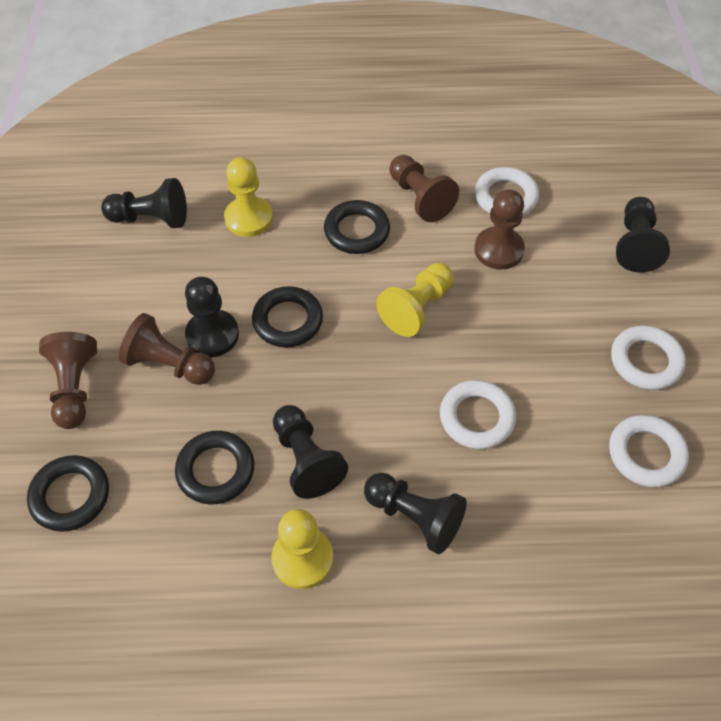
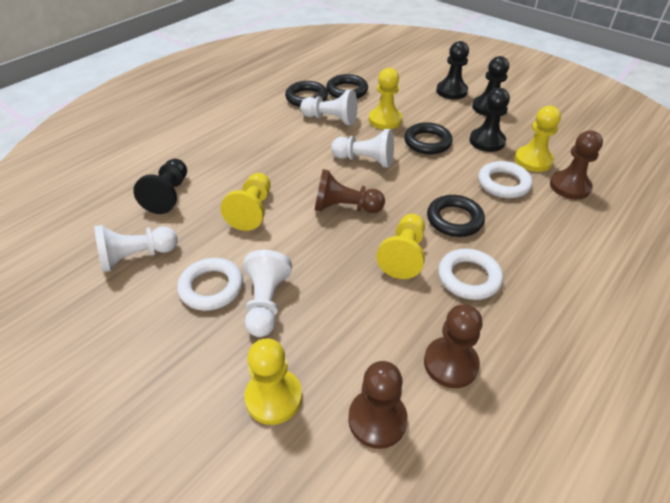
black pawn: 5 -> 4
white pawn: 0 -> 4
white ring: 4 -> 3
yellow pawn: 3 -> 5

